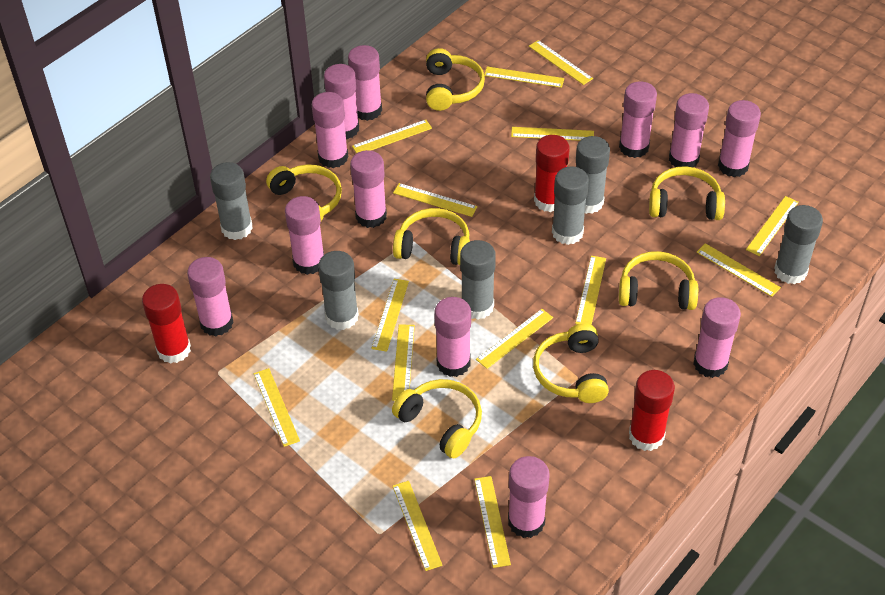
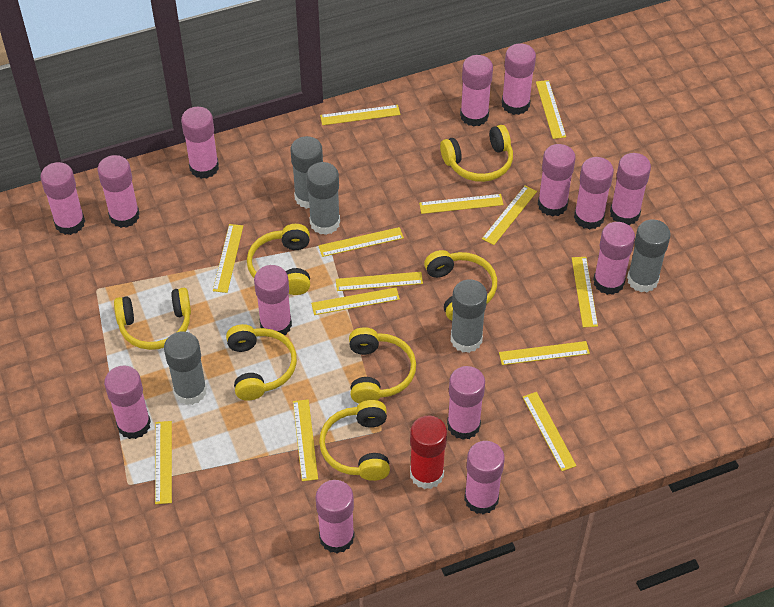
grey glue stick: 6 -> 5
pink glue stick: 12 -> 14
red glue stick: 3 -> 1
yellow ruler: 14 -> 13

